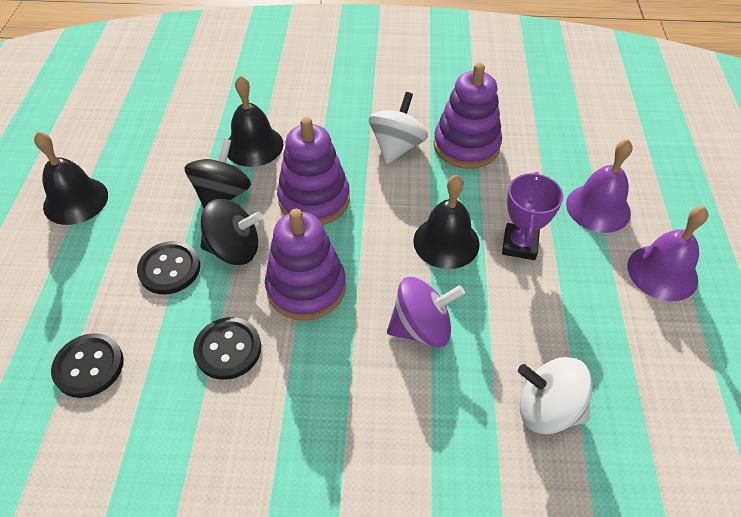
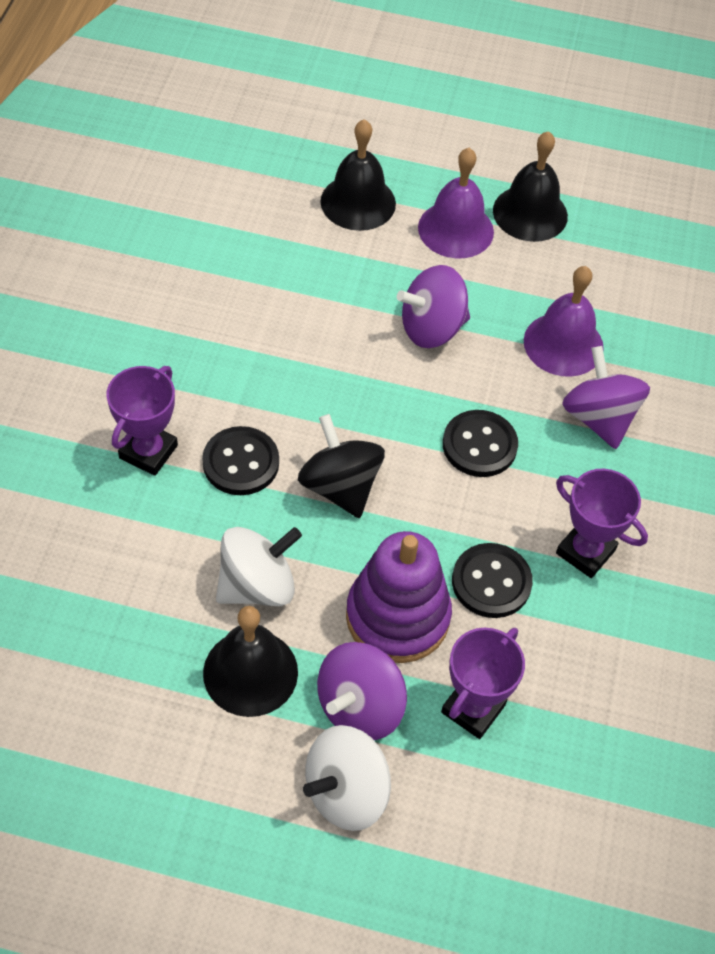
black spinning top: 2 -> 1
purple spinning top: 1 -> 3
purple stacking toy: 3 -> 1
purple trophy: 1 -> 3

